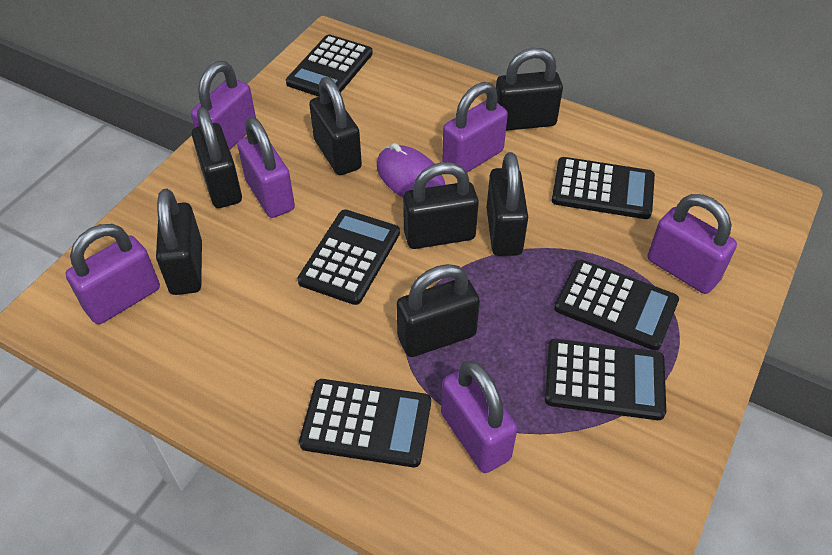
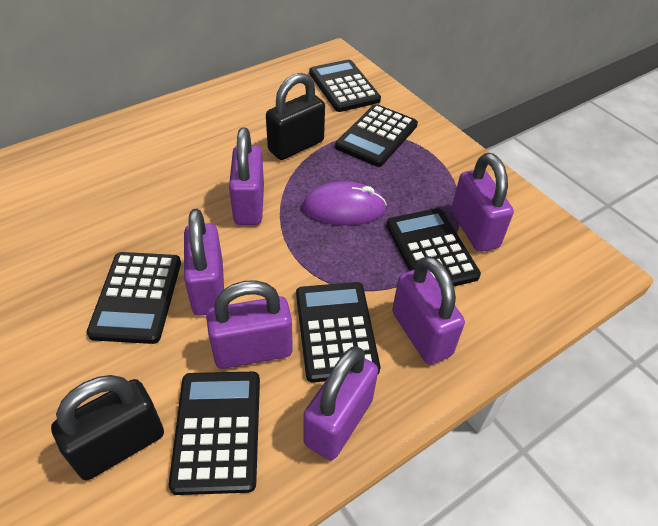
black padlock: 7 -> 2

